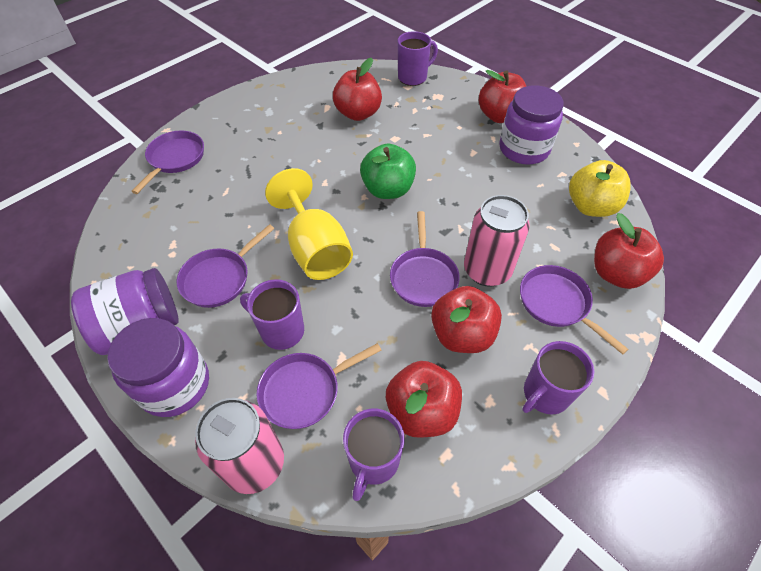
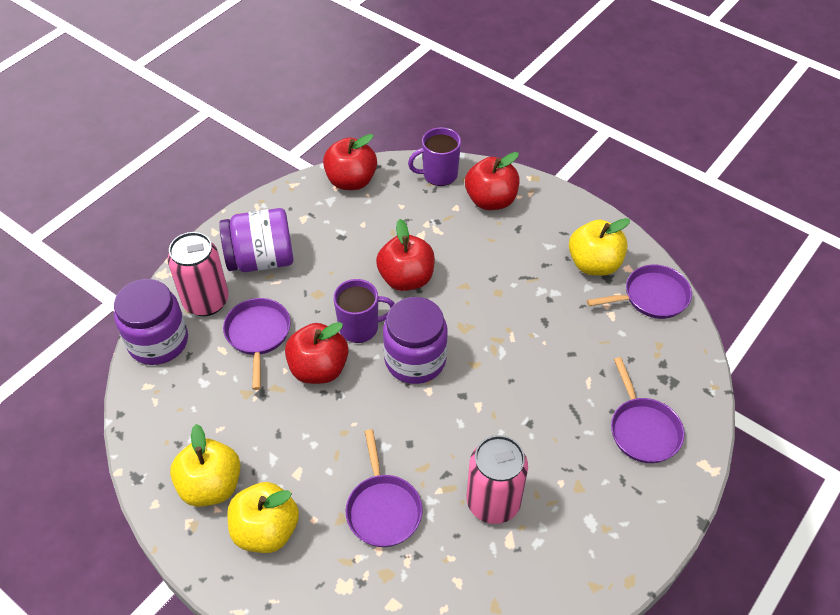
green apple: 1 -> 0
purple mug: 4 -> 2
purple pan: 5 -> 4
red apple: 5 -> 4
yellow apple: 1 -> 3
yellow goblet: 1 -> 0

